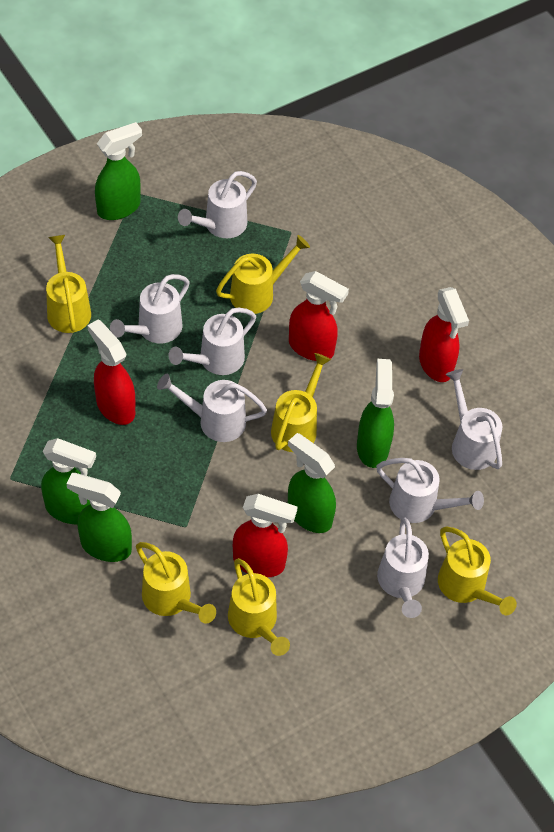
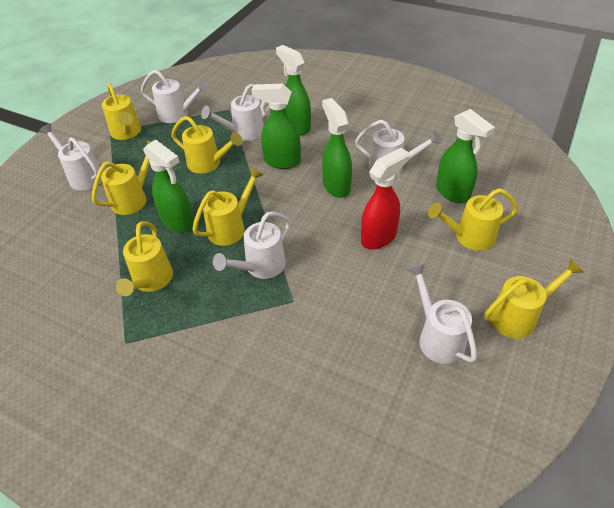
red spray bottle: 4 -> 1
white watering can: 7 -> 6
yellow watering can: 6 -> 7

